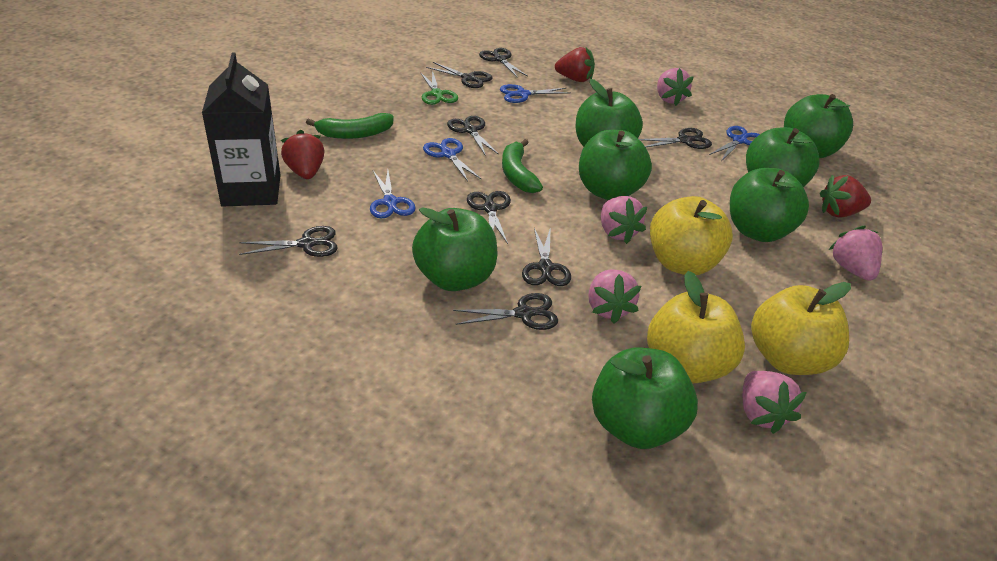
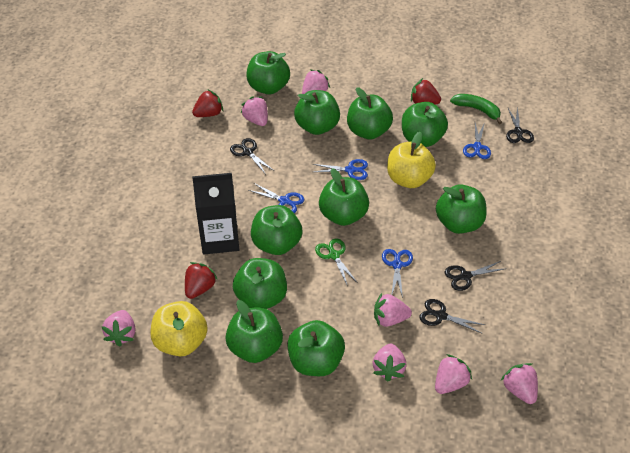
black scissors: 8 -> 4
green apple: 7 -> 10
green banana: 2 -> 1
pink strawberry: 5 -> 7
yellow apple: 3 -> 2

